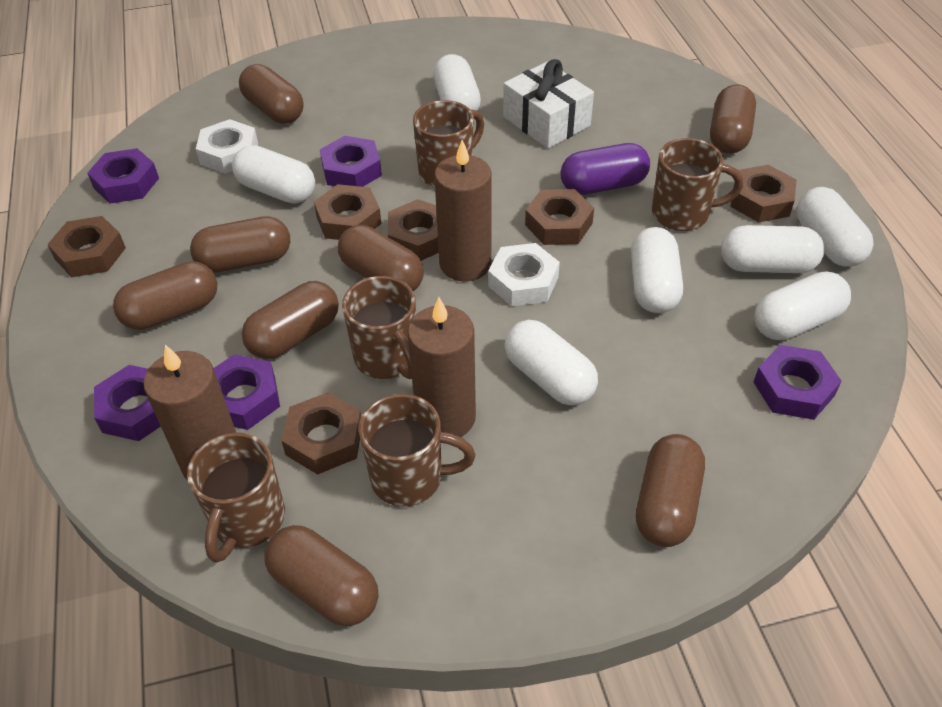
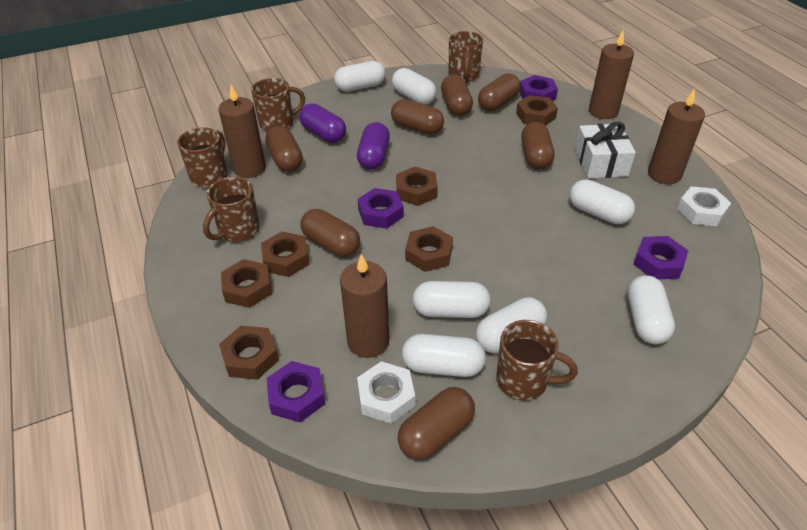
brown candle: 3 -> 4
brown capsule: 8 -> 7
purple capsule: 1 -> 2
purple nut: 5 -> 4

